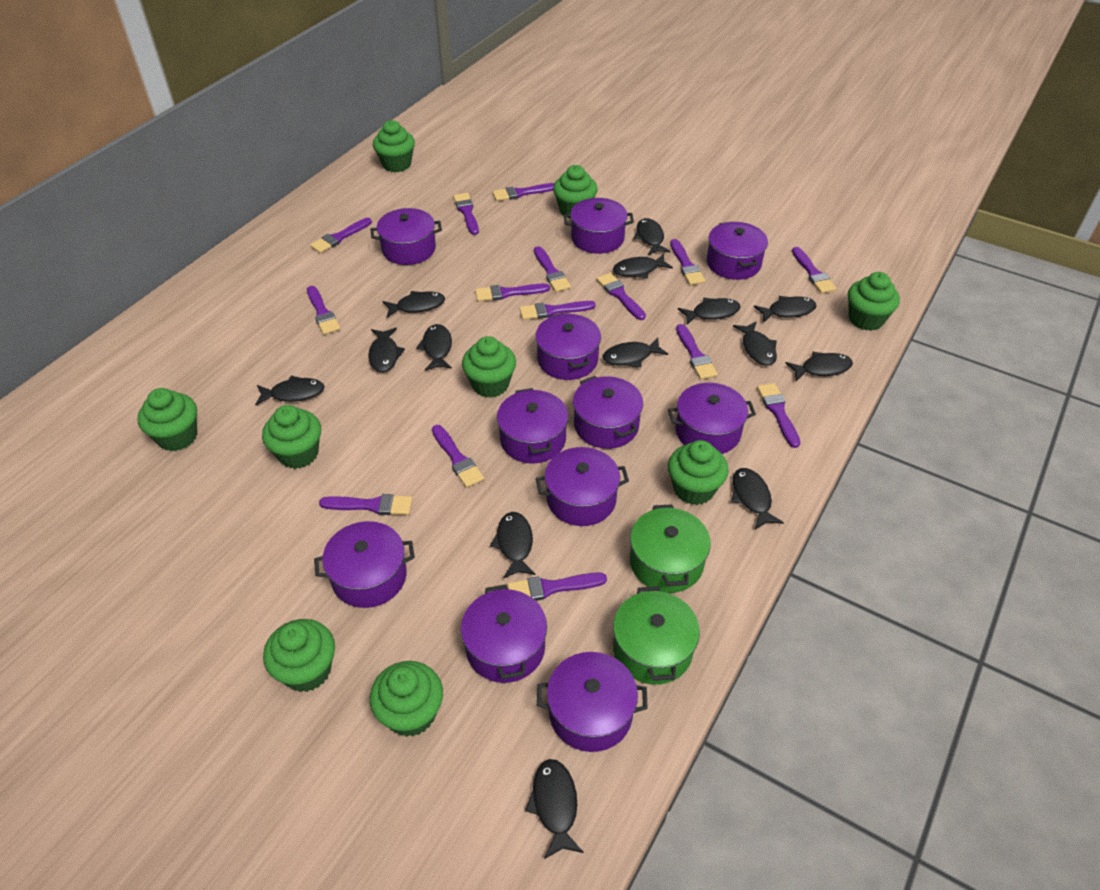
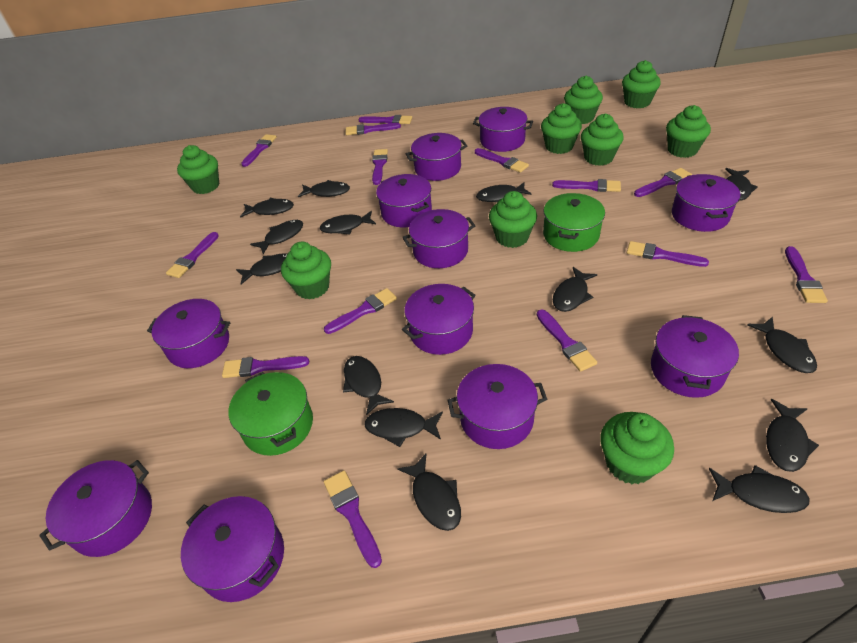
purple brush: 15 -> 14

